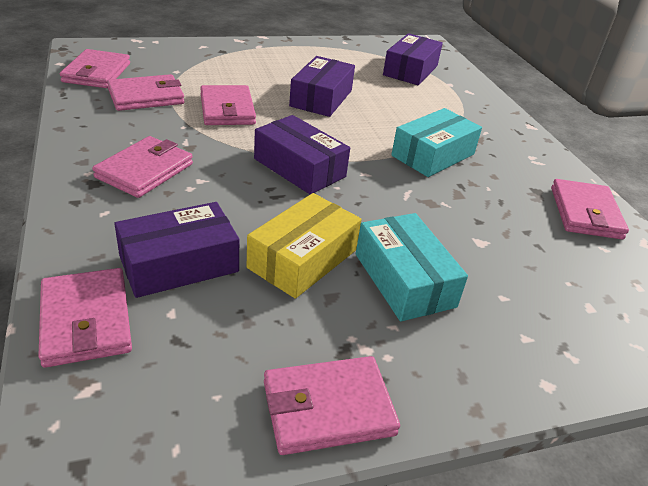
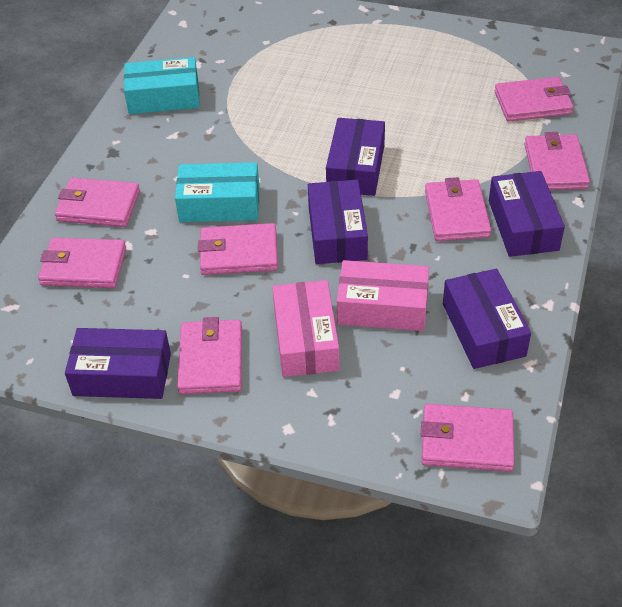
pink box: 0 -> 2
pink wallet: 7 -> 8
purple box: 4 -> 5
yellow box: 1 -> 0

